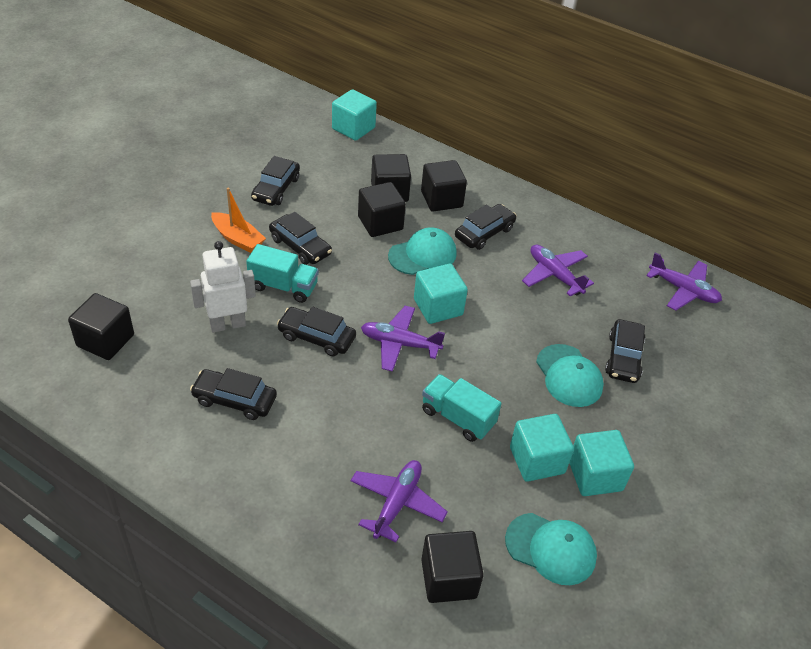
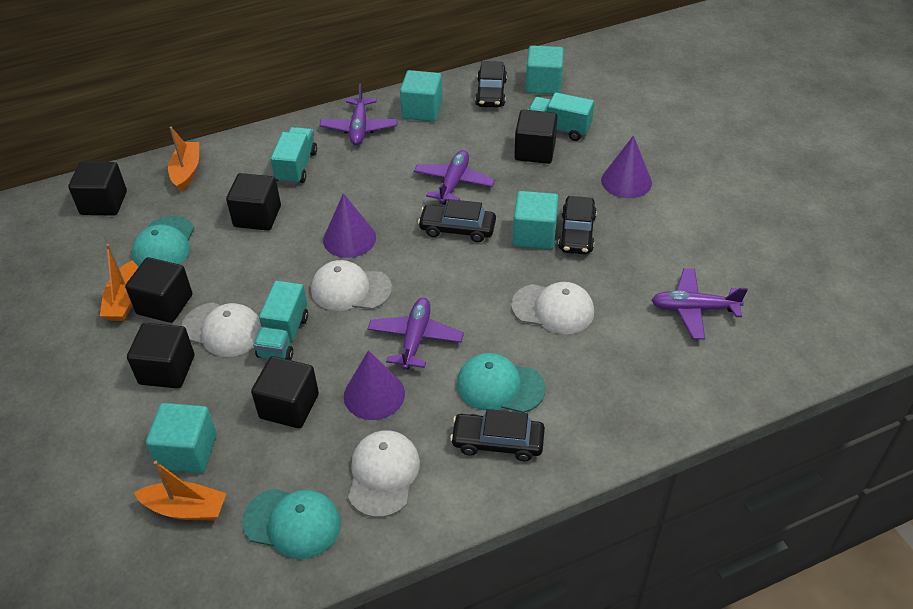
black car: 6 -> 4
black cube: 5 -> 6
orange boat: 1 -> 3
purple cone: 0 -> 3
turquoise truck: 2 -> 3
white cap: 0 -> 4
white robot: 1 -> 0

